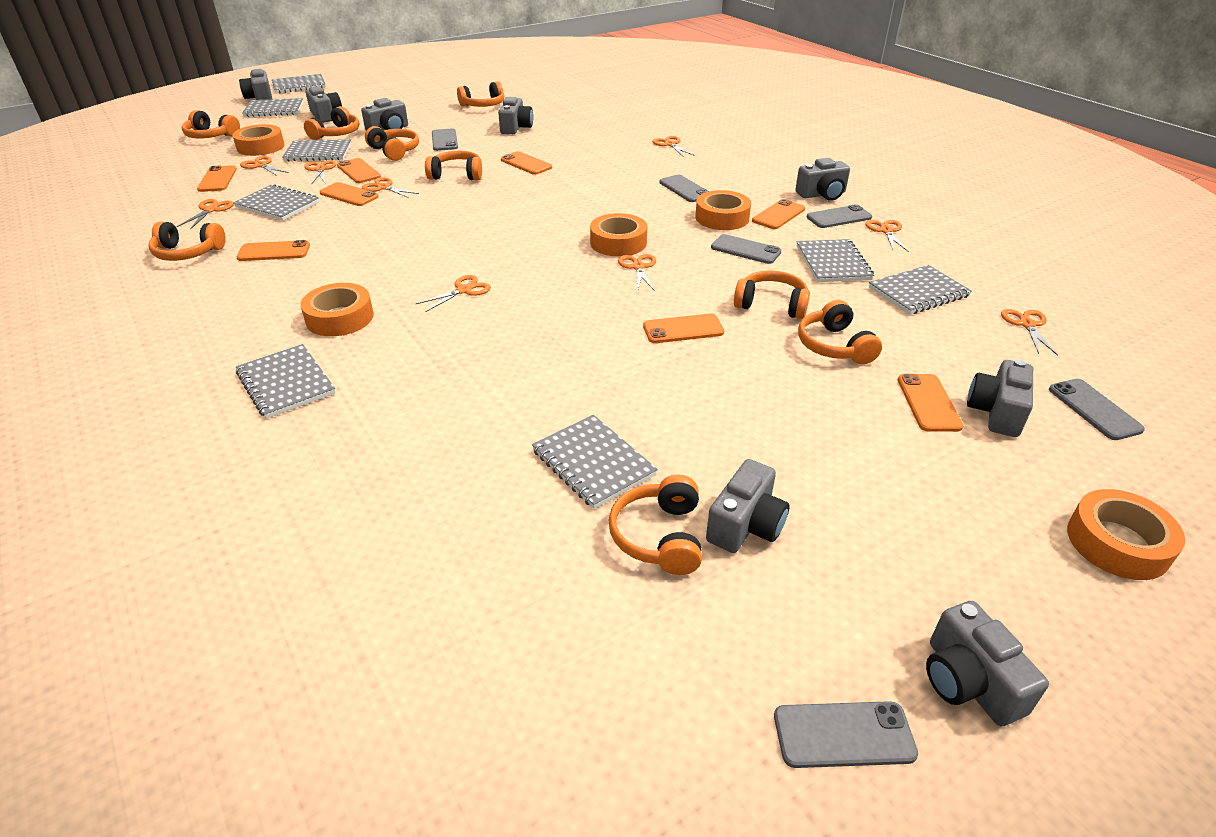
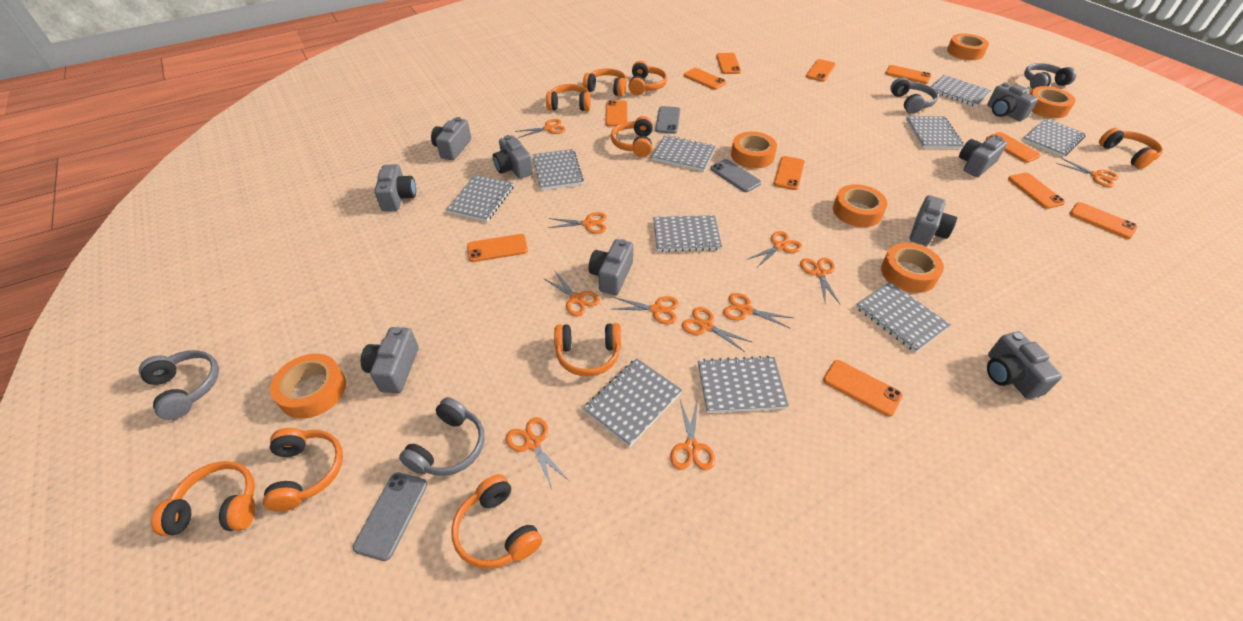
grey camera: 8 -> 9
grey headphones: 0 -> 4
grey notebook: 8 -> 10
grey phone: 6 -> 3
orange phone: 8 -> 11
orange scissors: 9 -> 11
orange tape: 5 -> 6

